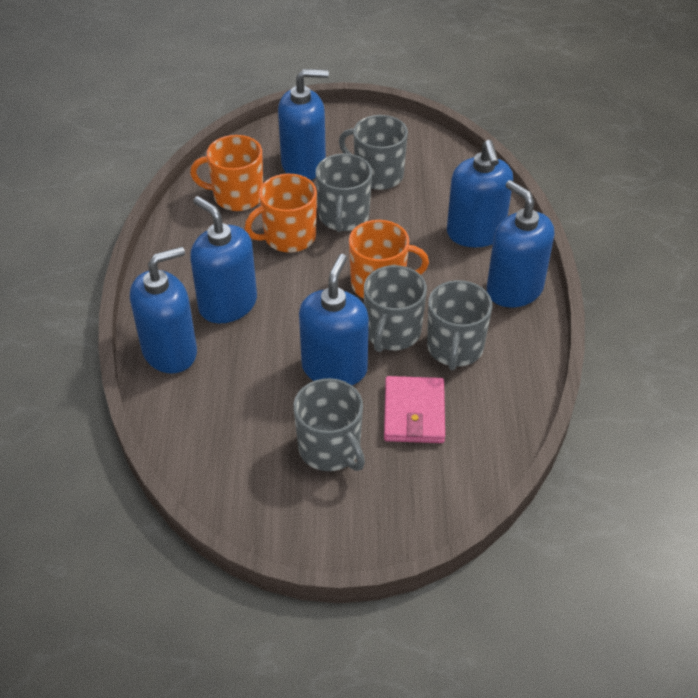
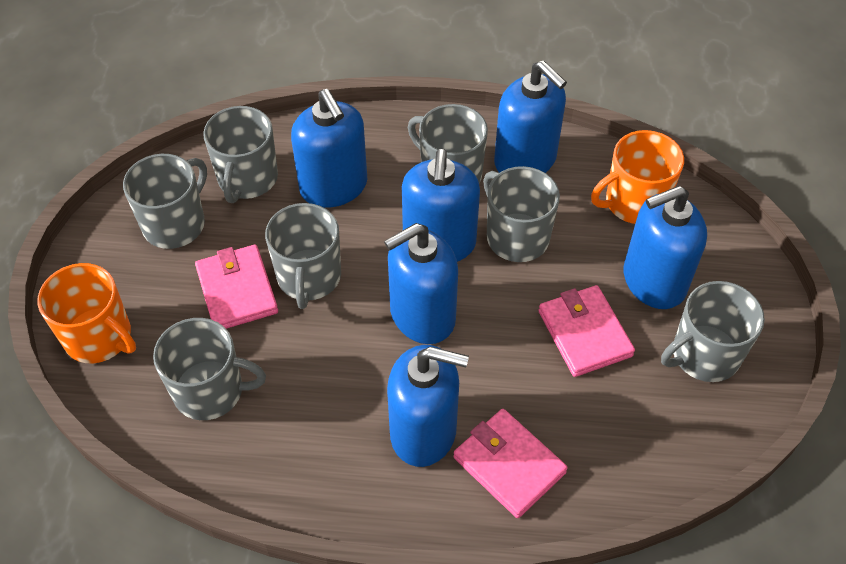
grey mug: 5 -> 7
orange mug: 3 -> 2
pink wallet: 1 -> 3

